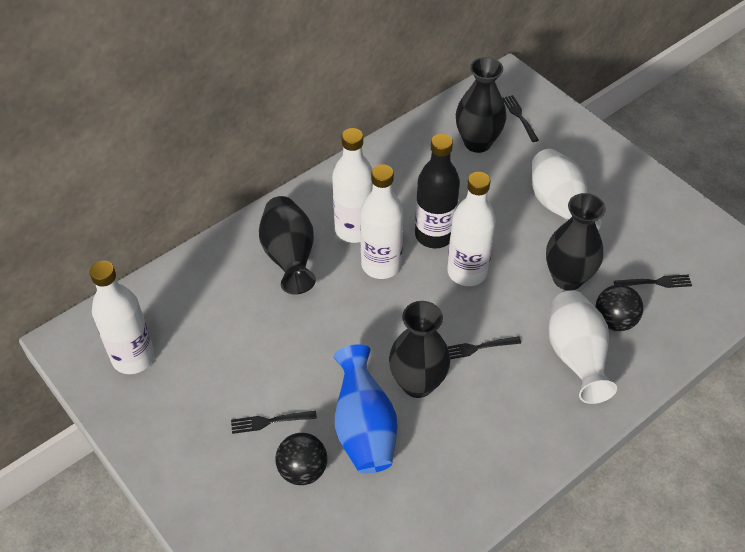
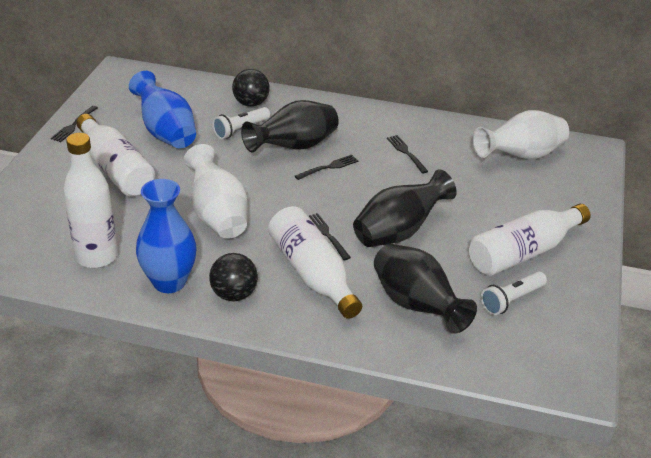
black bottle: 1 -> 0
black vase: 4 -> 3
blue vase: 1 -> 2
white flashlight: 0 -> 2

